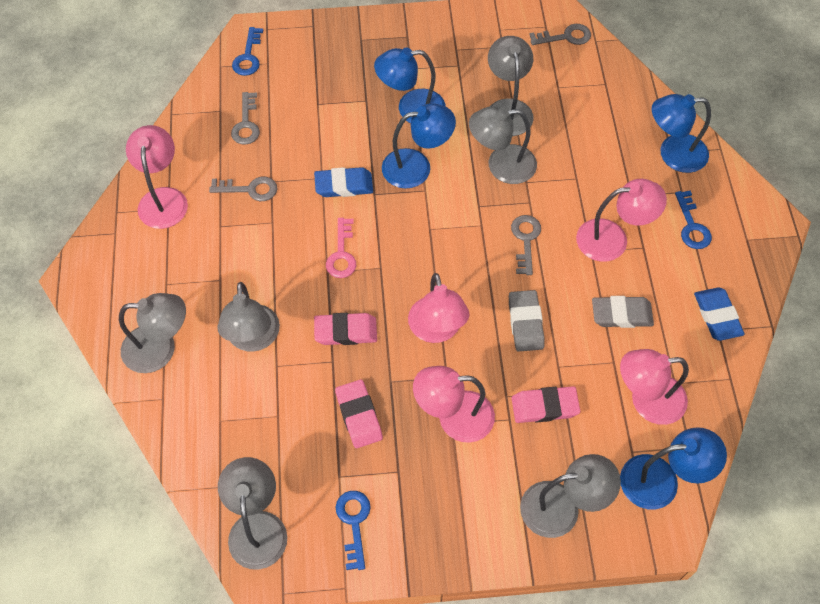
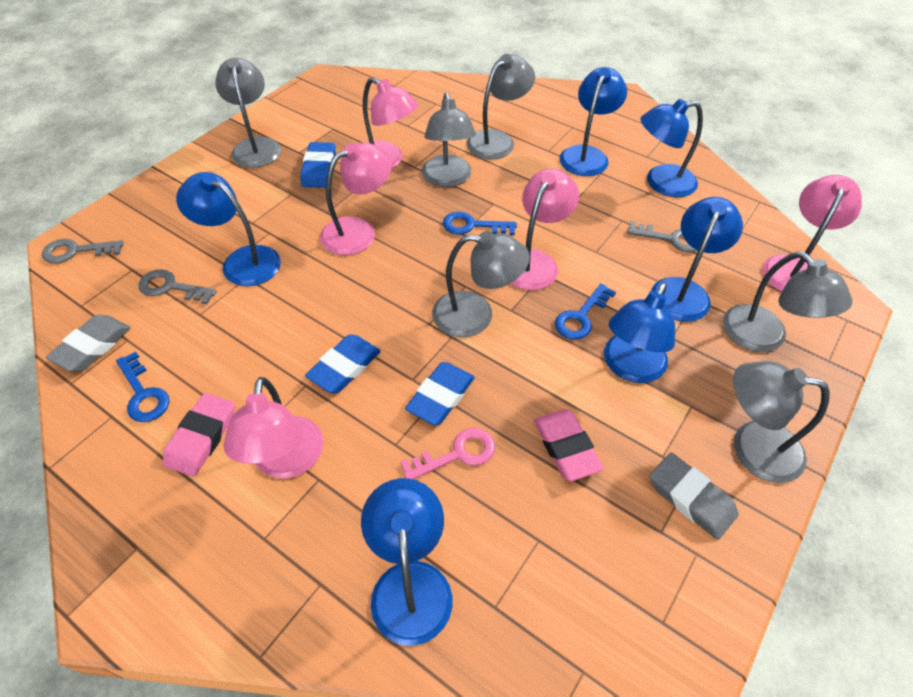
blue eraser: 2 -> 3
blue lamp: 4 -> 6
grey key: 4 -> 3
pink eraser: 3 -> 2

